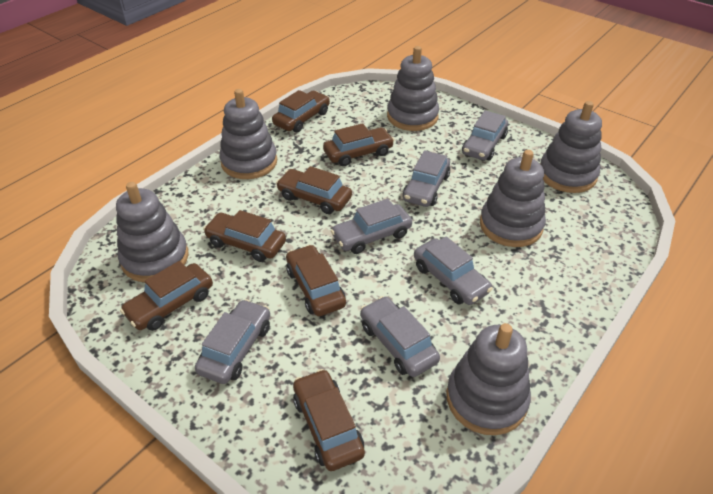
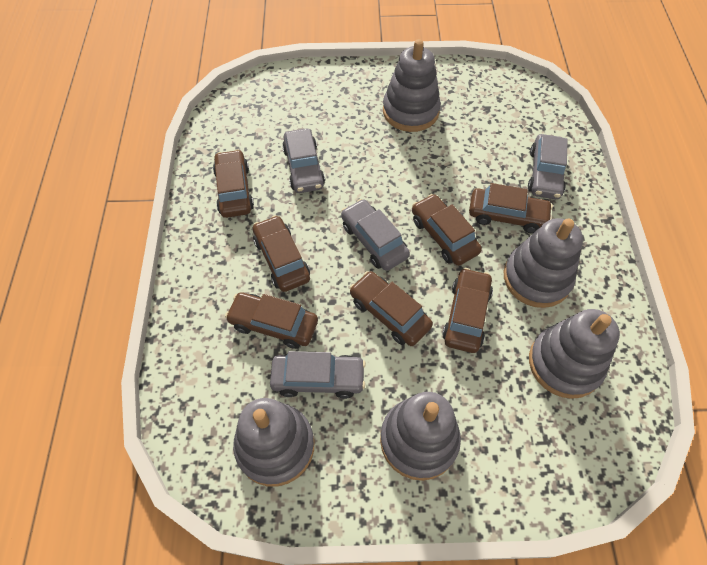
grey car: 6 -> 4
grey stacking toy: 6 -> 5

